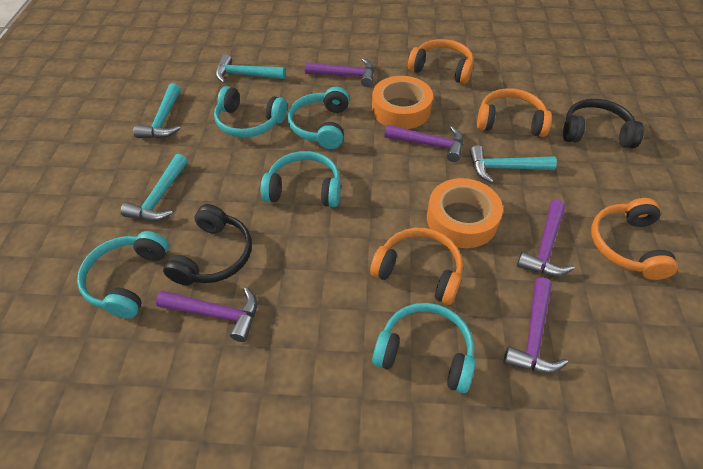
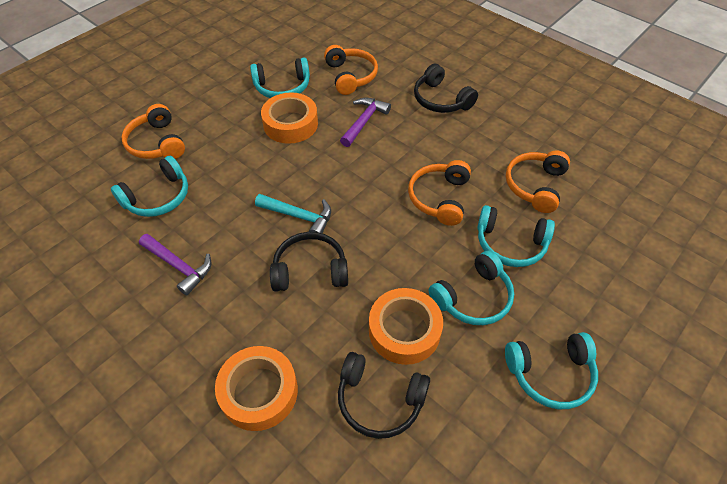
black headphones: 2 -> 3
orange tape: 2 -> 3
purple hammer: 5 -> 2
turquoise hammer: 4 -> 1

